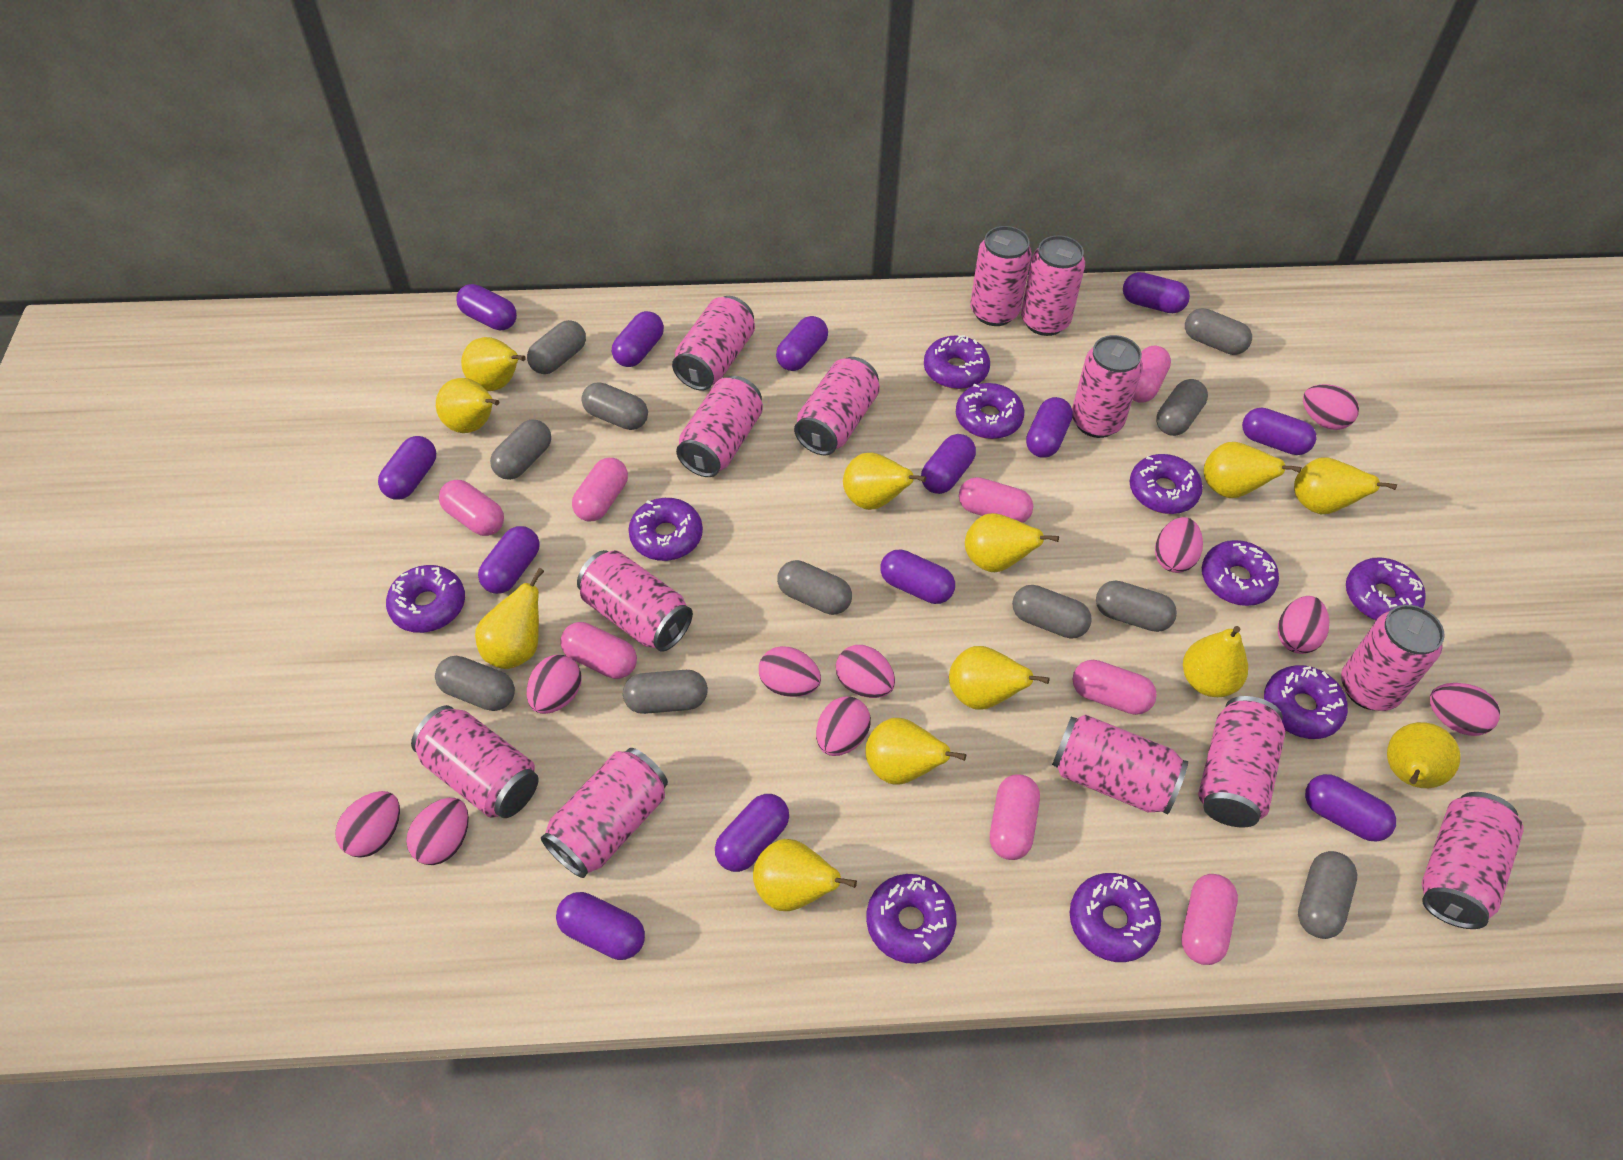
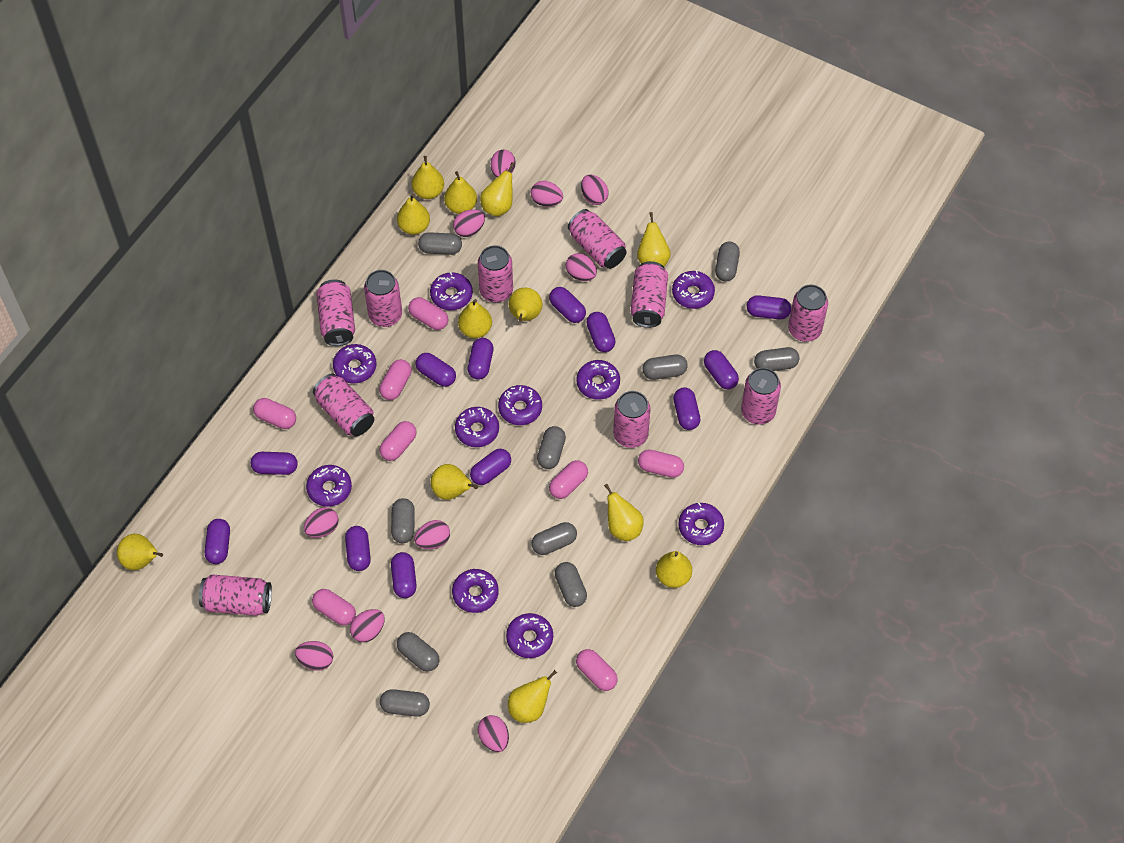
grey capsule: 11 -> 10
pink can: 13 -> 10
purple capsule: 13 -> 12

